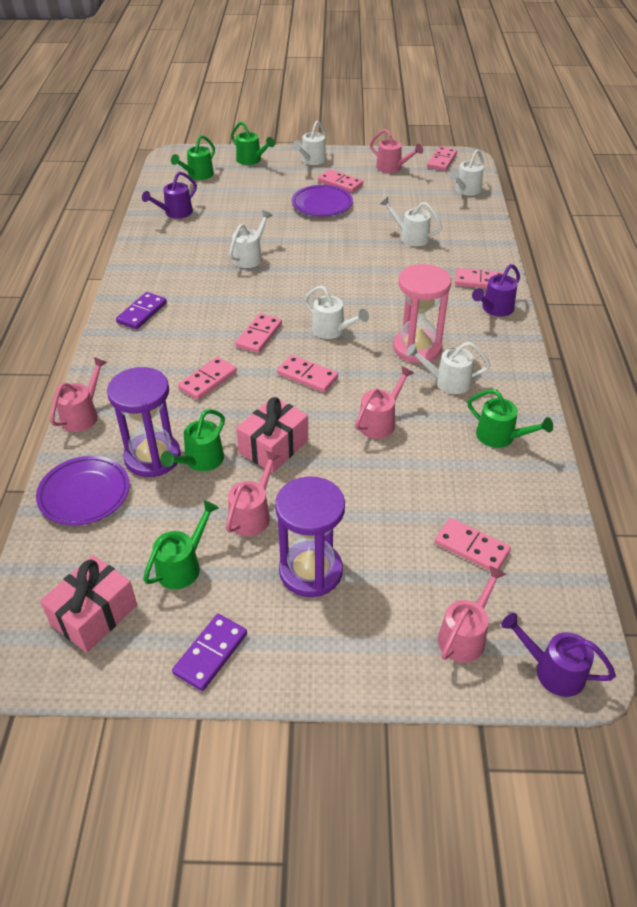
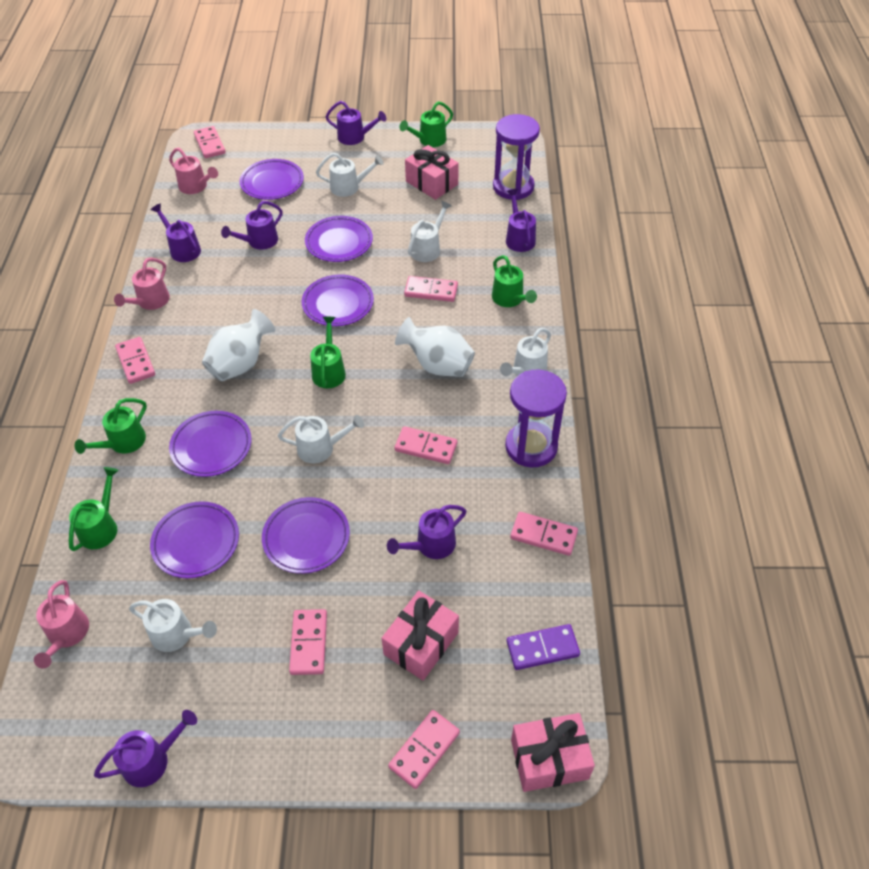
pink gift: 2 -> 3
pink hourglass: 1 -> 0
pink watering can: 5 -> 3
purple domino: 2 -> 1
purple plate: 2 -> 6
purple watering can: 3 -> 6
white vase: 0 -> 2
white watering can: 6 -> 5

